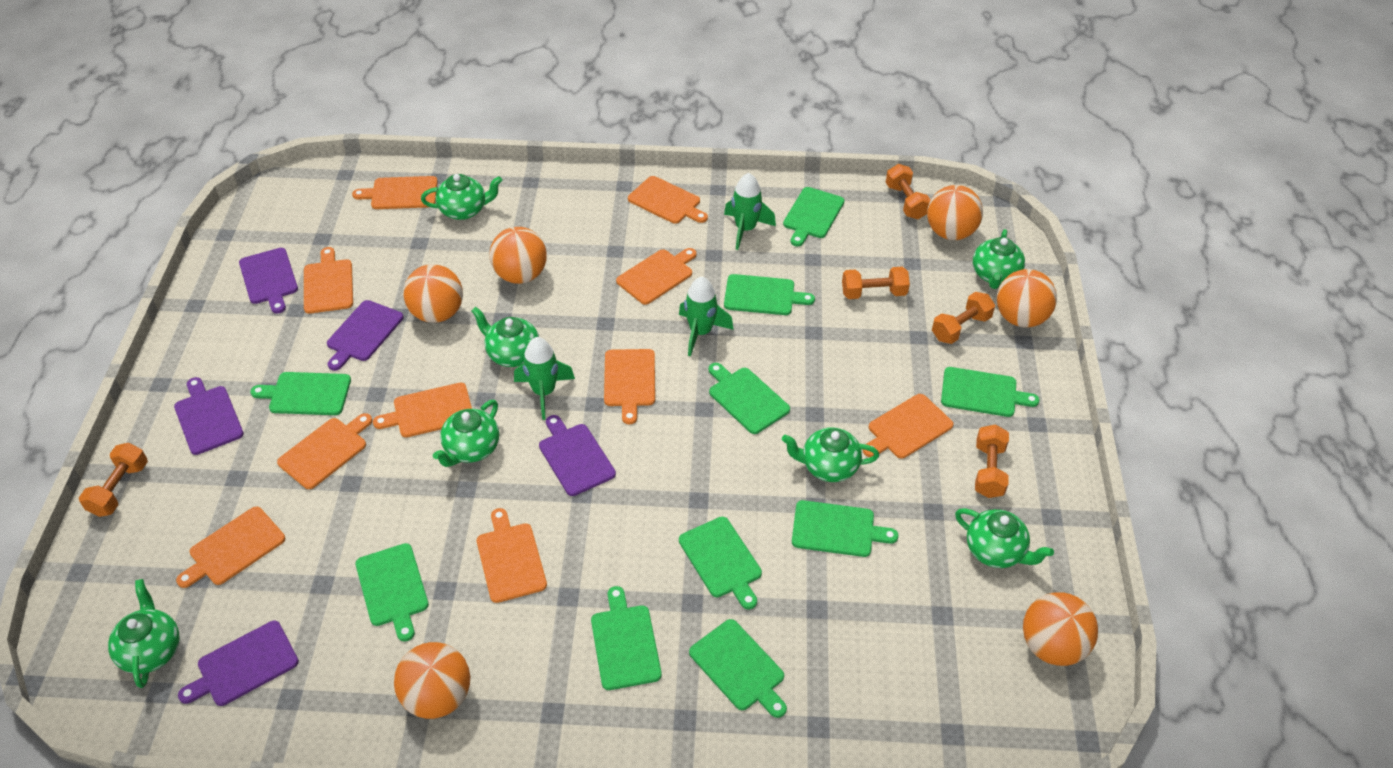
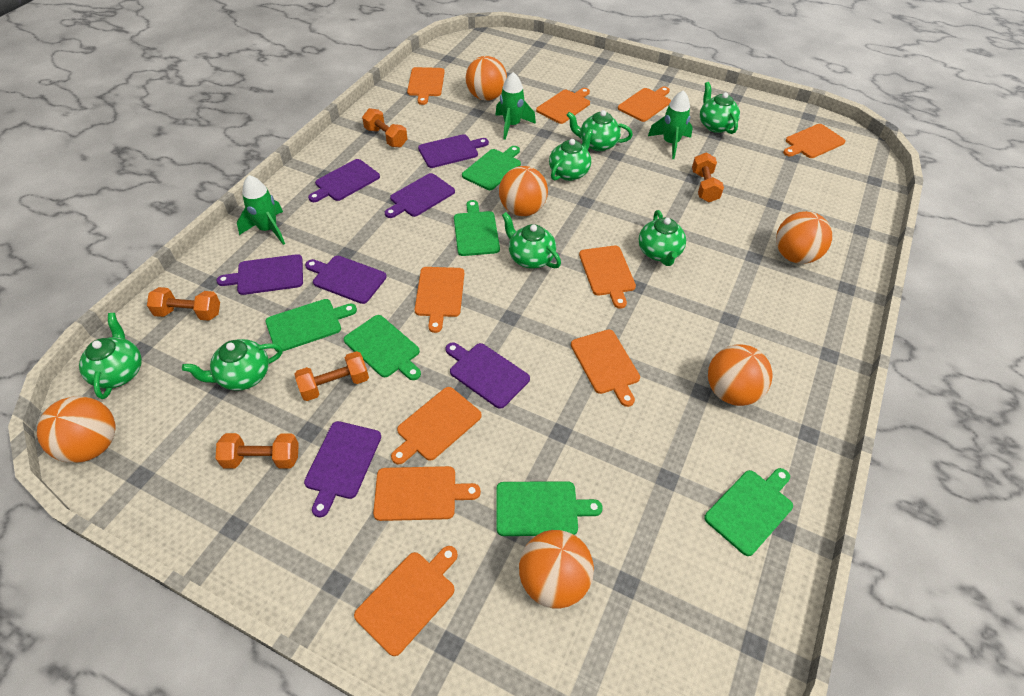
green cutting board: 10 -> 6
purple cutting board: 5 -> 7

